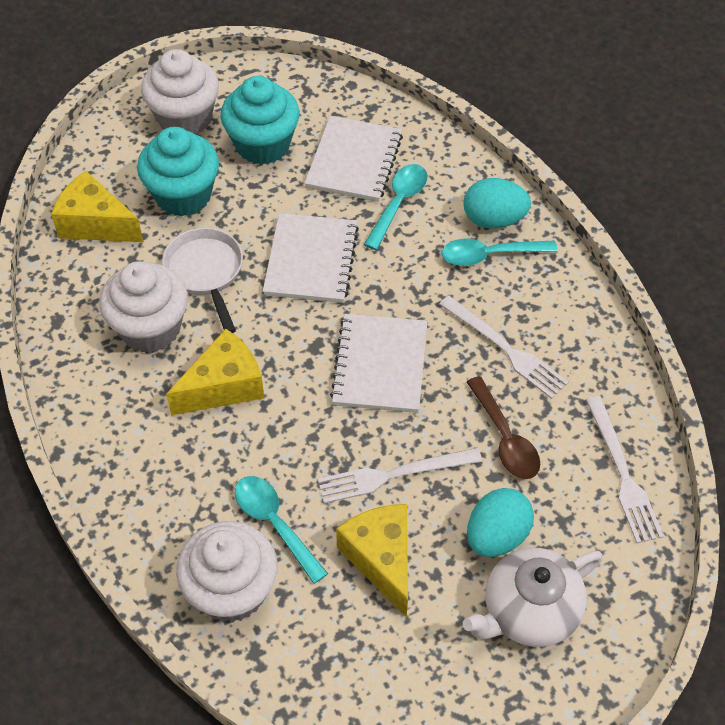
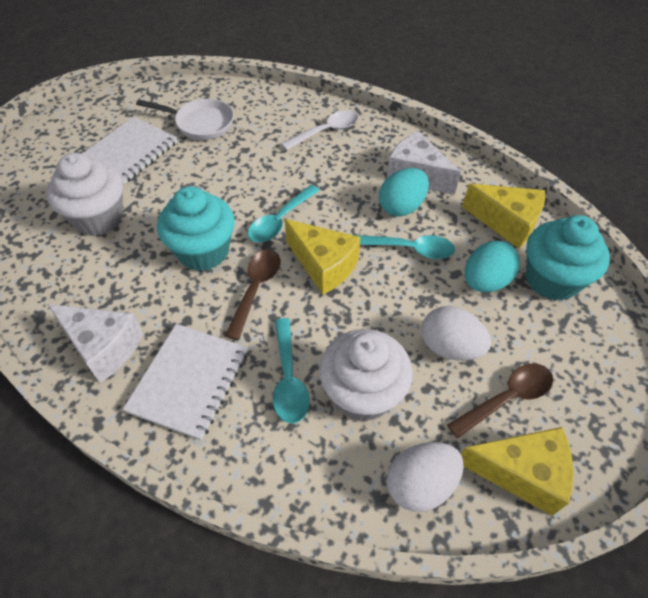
brown spoon: 1 -> 2
white cheese: 0 -> 2
white cupcake: 3 -> 2
white egg: 0 -> 2
white fork: 3 -> 0
white notebook: 3 -> 2
white spoon: 0 -> 1
white teapot: 1 -> 0

